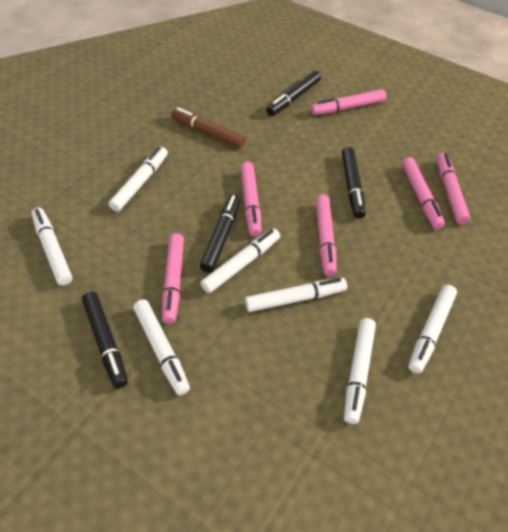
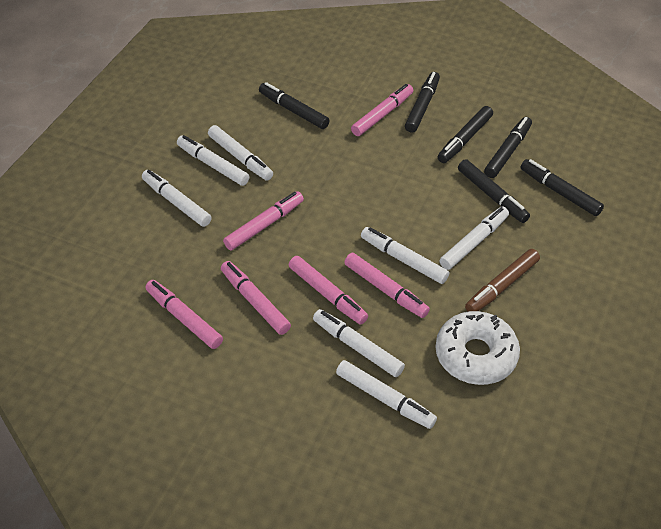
black marker: 4 -> 6
white donut: 0 -> 1

